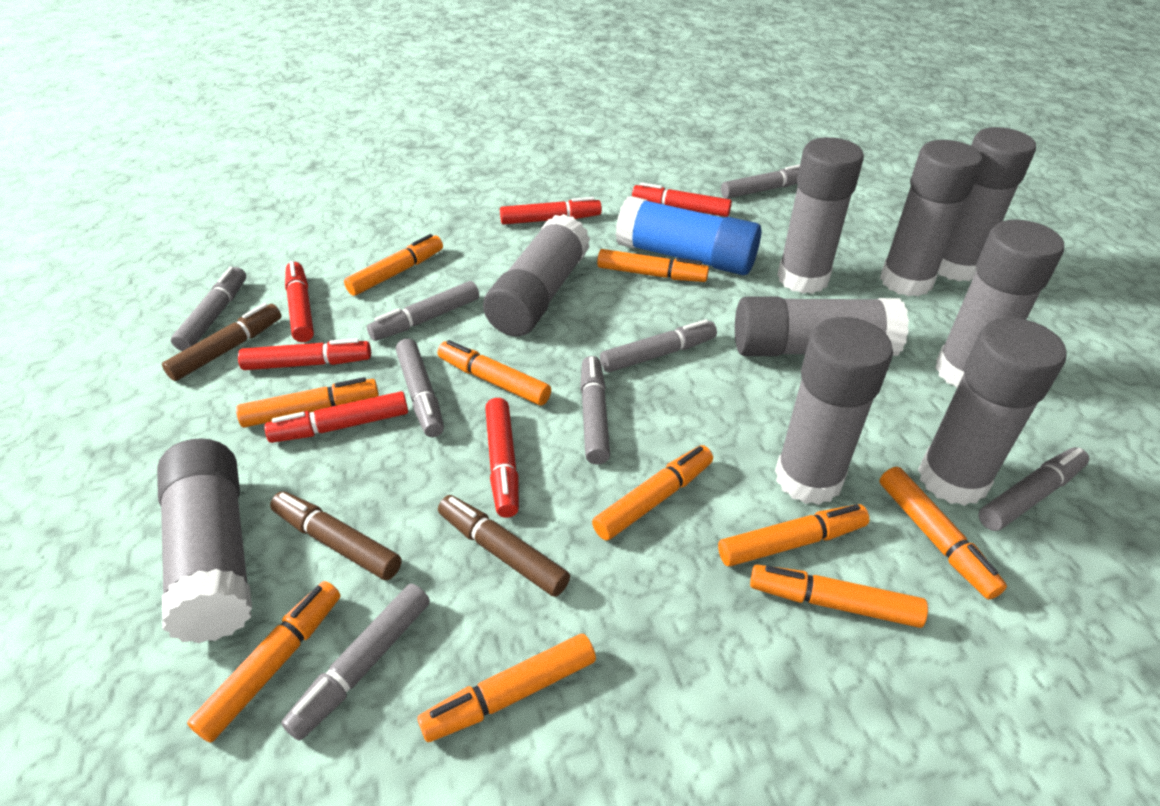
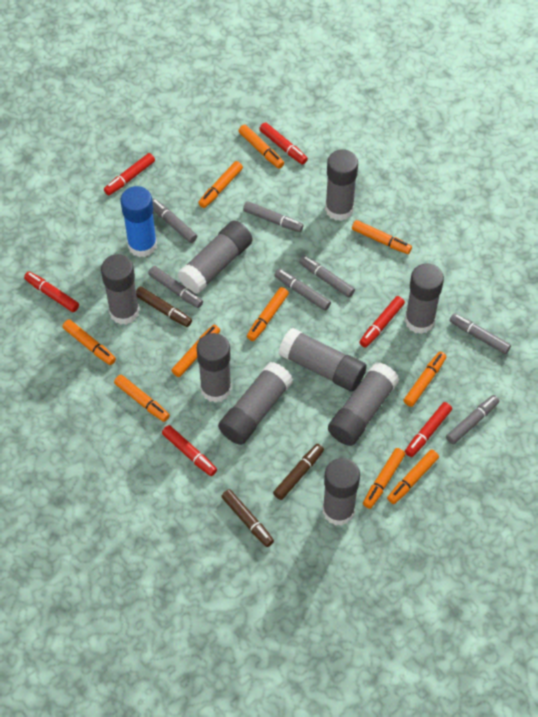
grey marker: 8 -> 7

